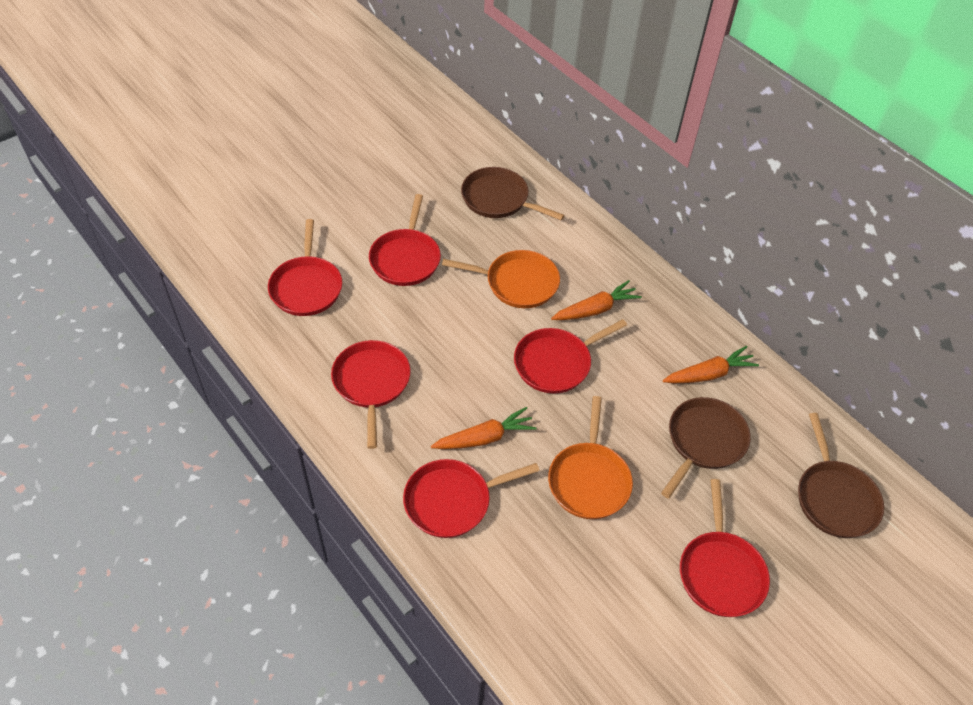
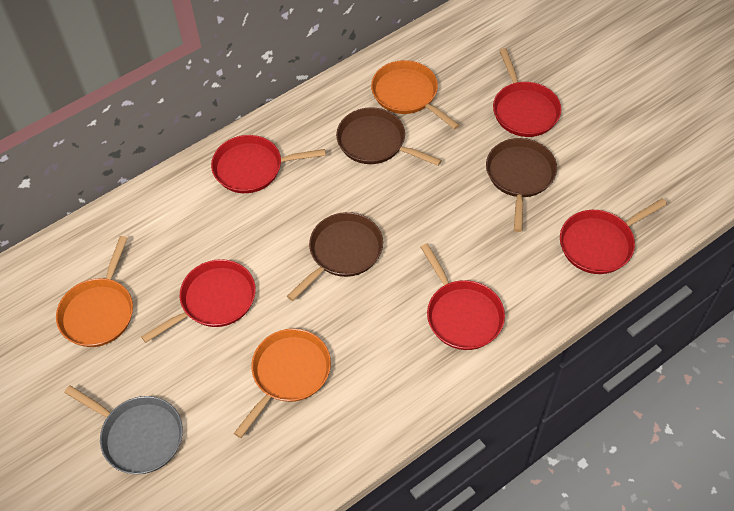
grey pan: 0 -> 1
orange carrot: 3 -> 0
orange pan: 2 -> 3
red pan: 6 -> 5

